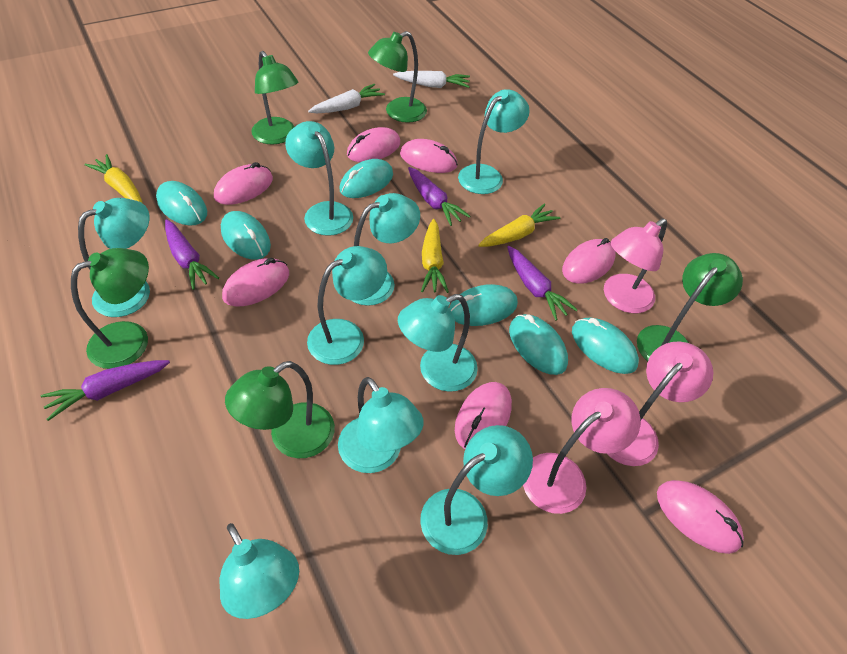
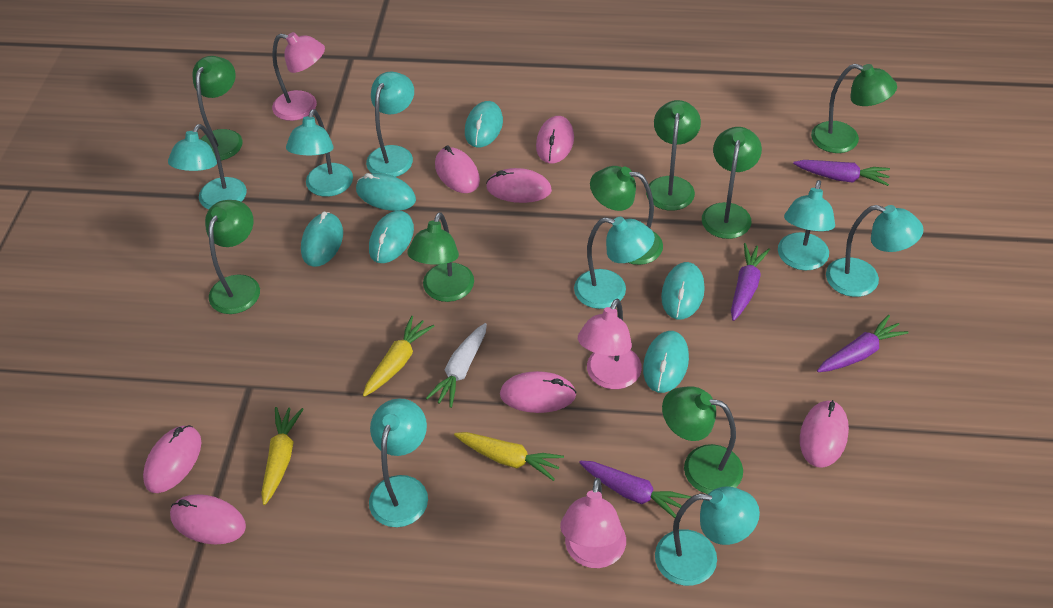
green lamp: 5 -> 8
turquoise lamp: 9 -> 8
white carrot: 2 -> 1

